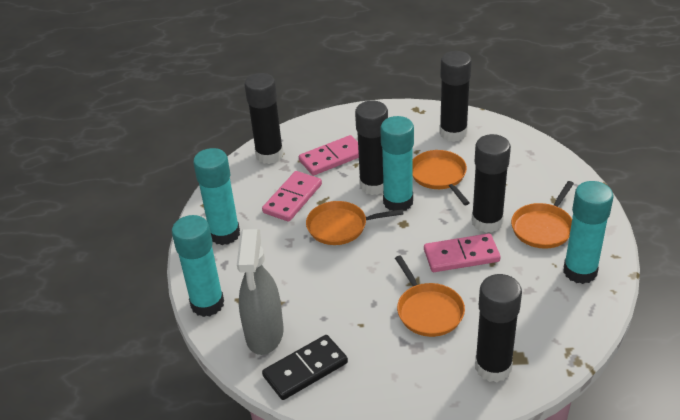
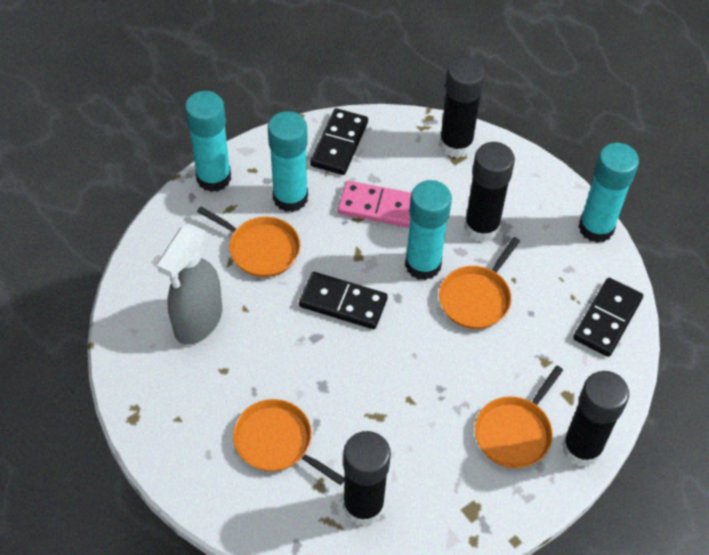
black domino: 1 -> 3
black glue stick: 5 -> 4
pink domino: 3 -> 1

